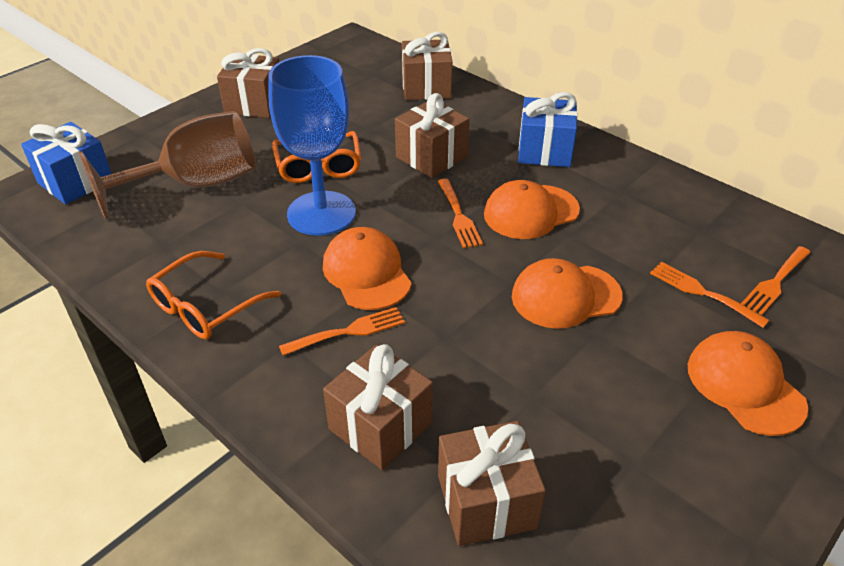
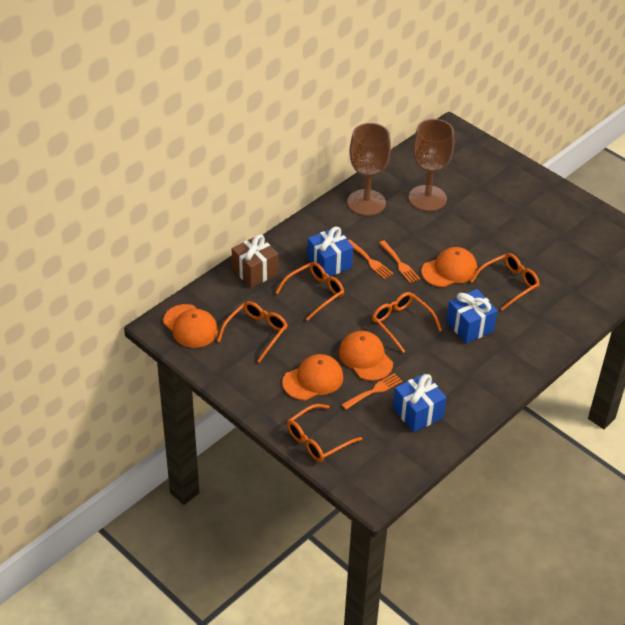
blue gift: 2 -> 3
blue goblet: 1 -> 0
brown gift: 5 -> 1
brown goblet: 1 -> 2
orange fork: 4 -> 3
orange glasses: 2 -> 5

